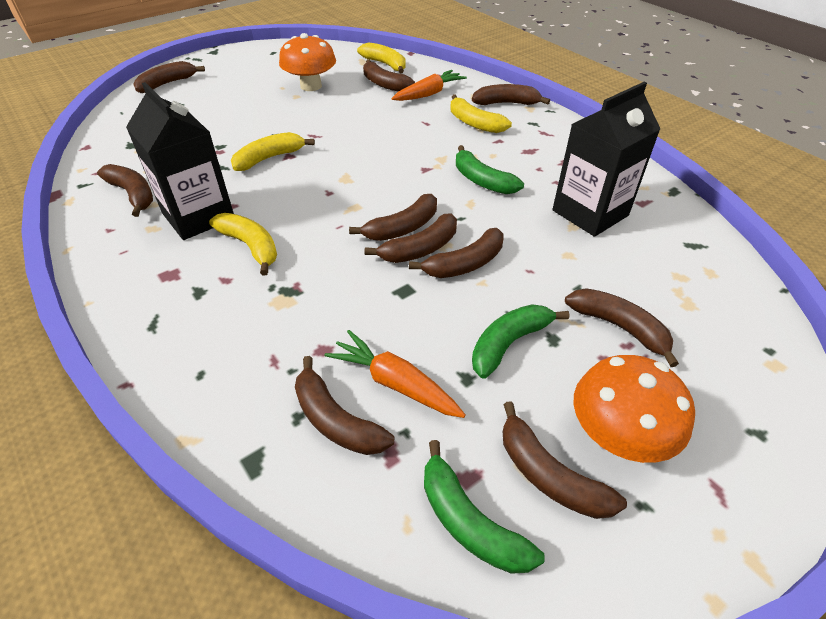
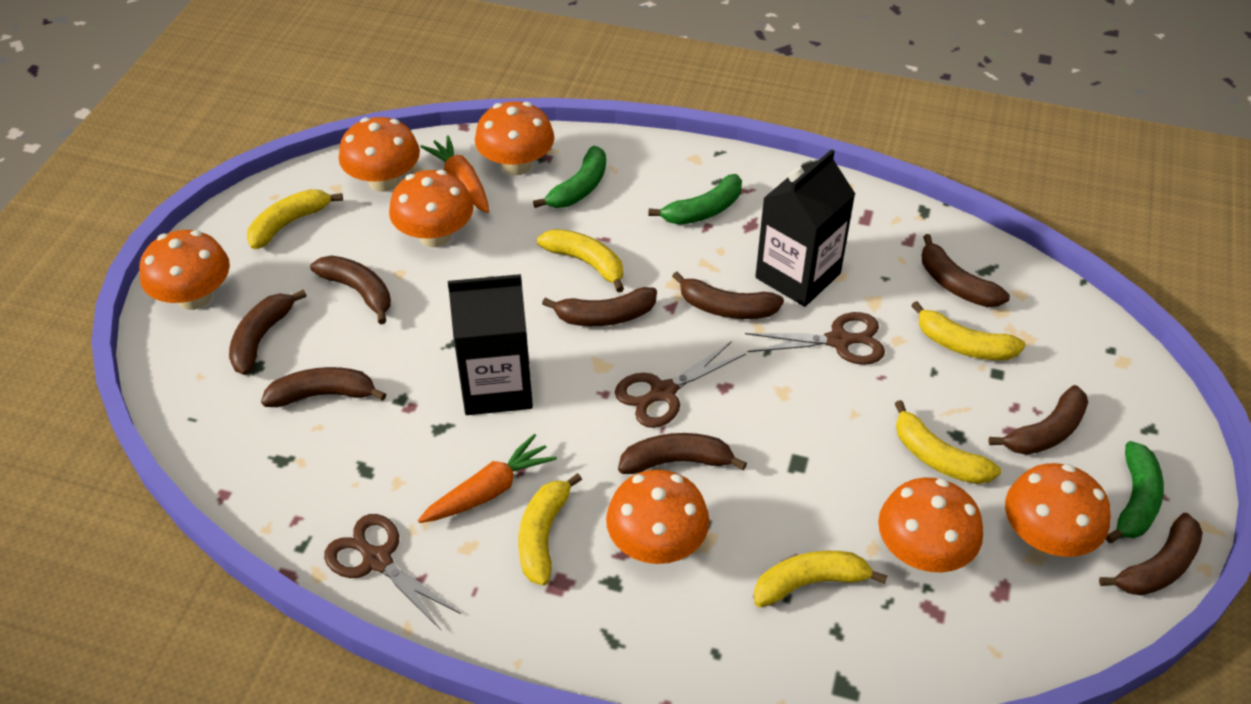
brown banana: 10 -> 9
brown scissors: 0 -> 3
orange mushroom: 2 -> 7
yellow banana: 4 -> 6

